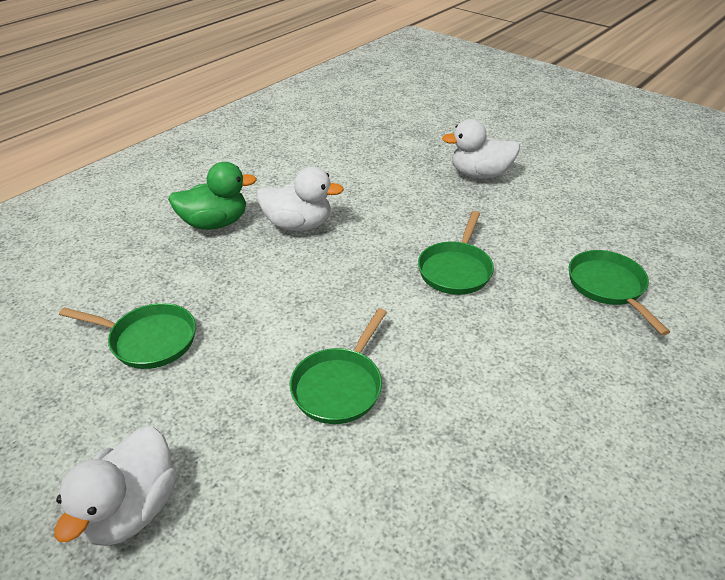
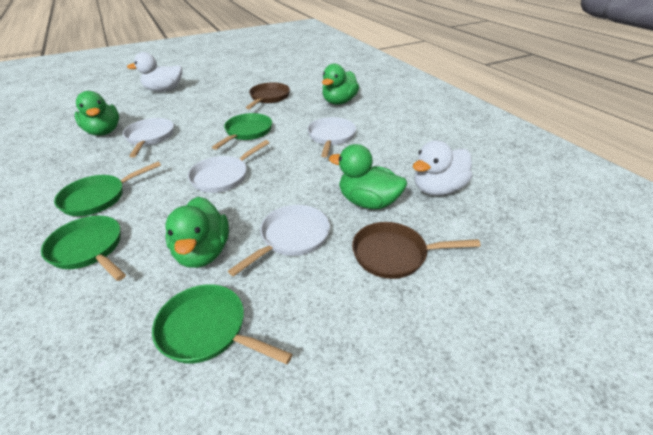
brown pan: 0 -> 2
green duck: 1 -> 4
white duck: 3 -> 2
white pan: 0 -> 4

